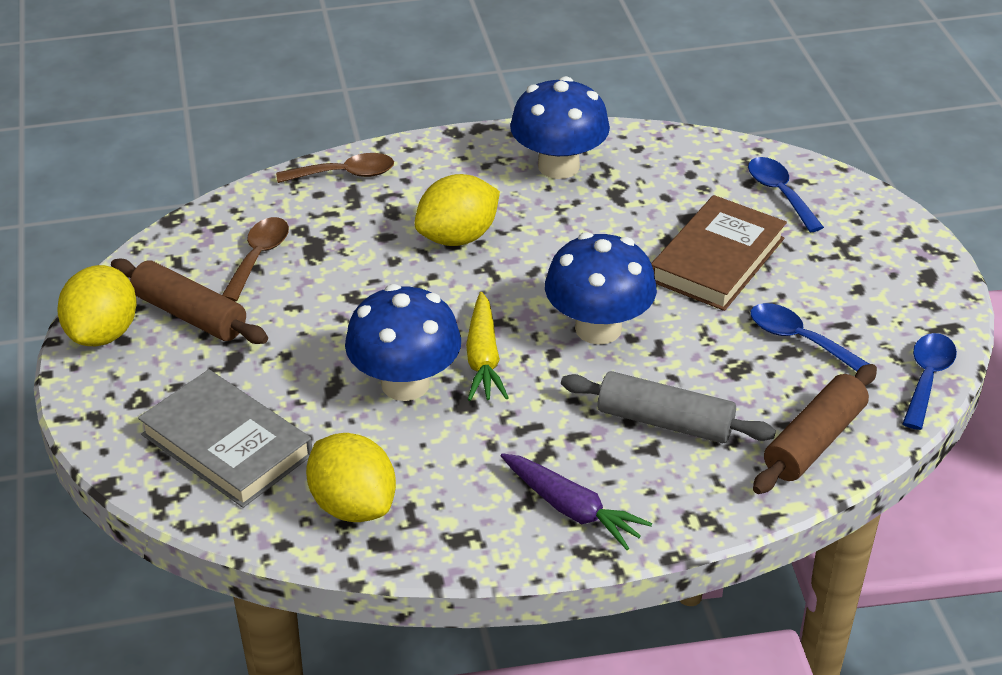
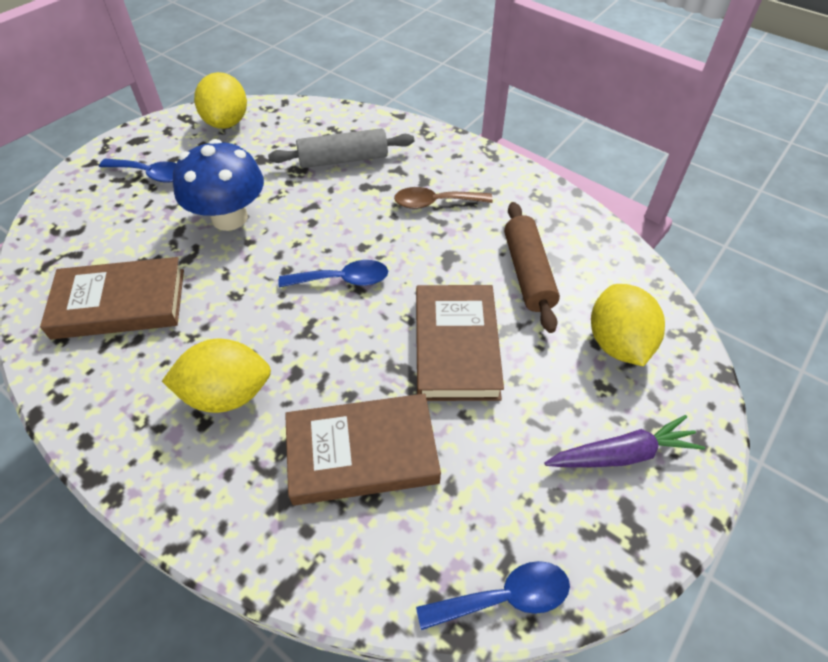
blue mushroom: 3 -> 1
brown book: 1 -> 3
brown rolling pin: 2 -> 1
brown spoon: 2 -> 1
grey book: 1 -> 0
yellow carrot: 1 -> 0

